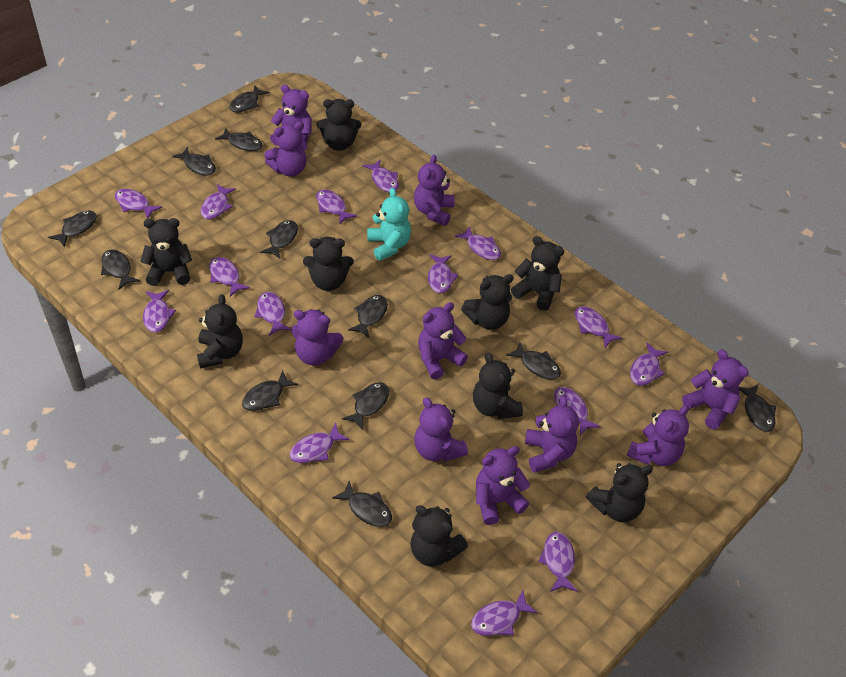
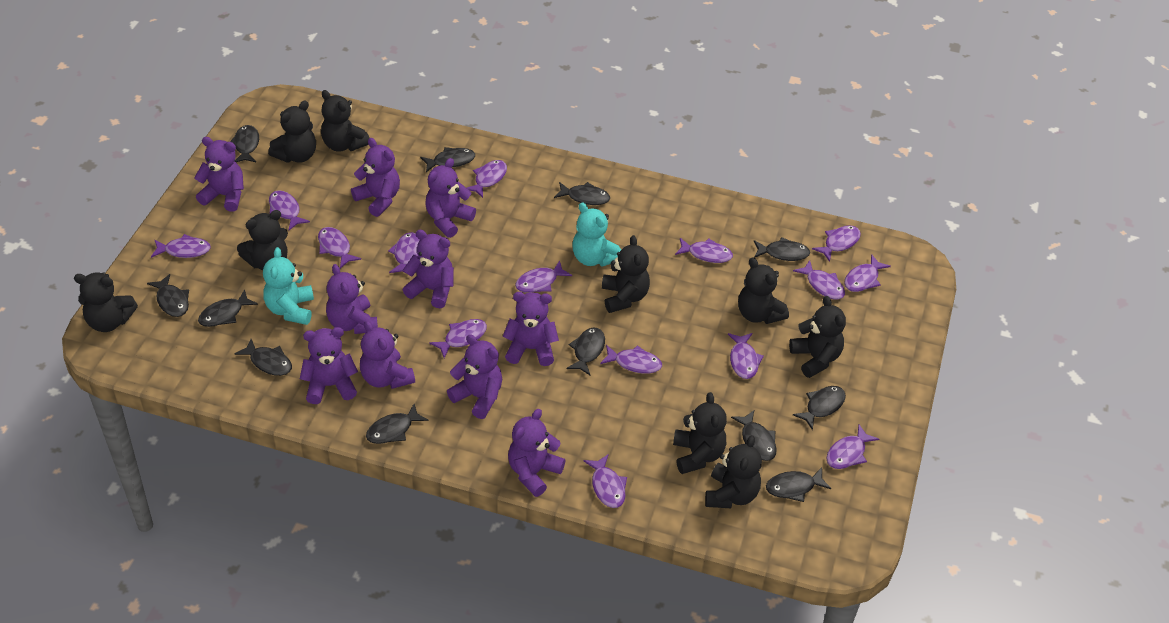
turquoise teddy bear: 1 -> 2

